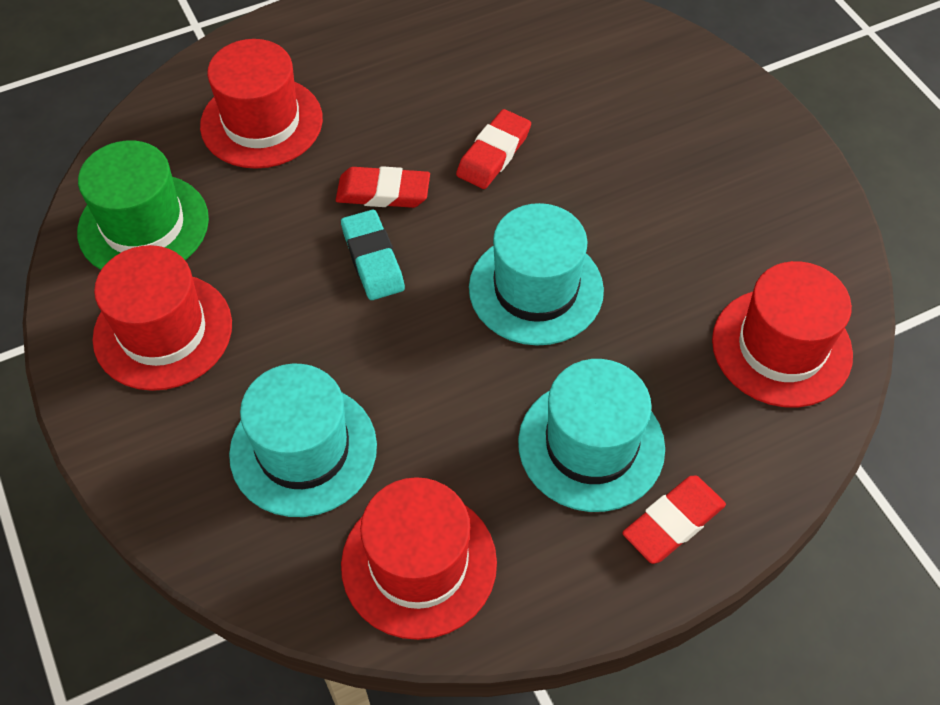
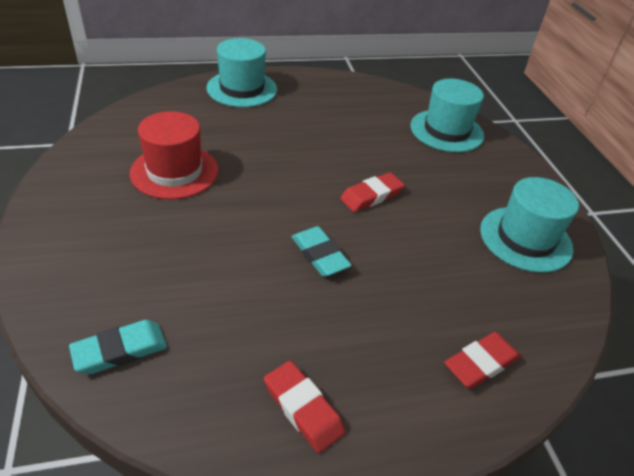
green hat: 1 -> 0
red hat: 4 -> 1
turquoise eraser: 1 -> 2

